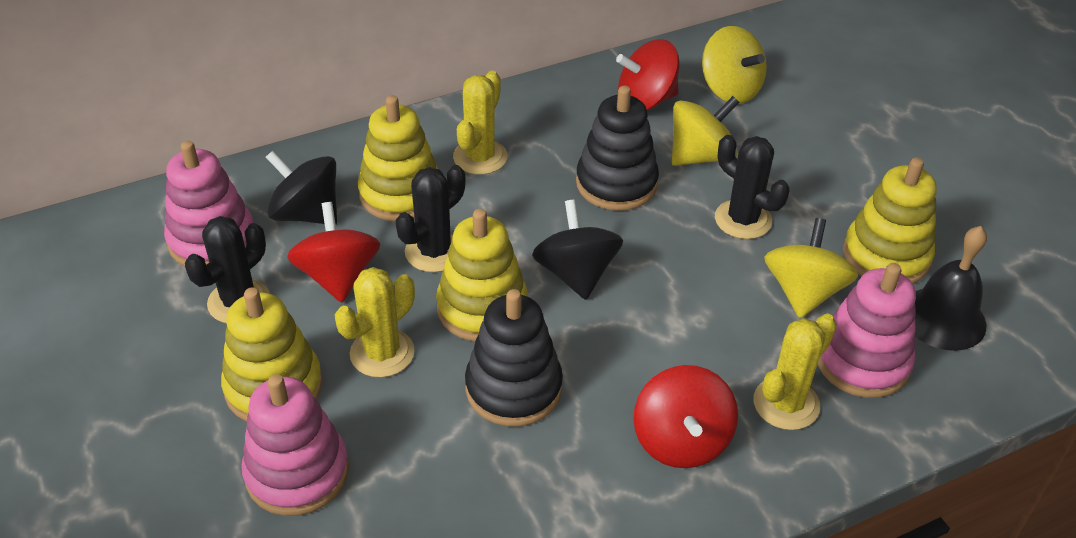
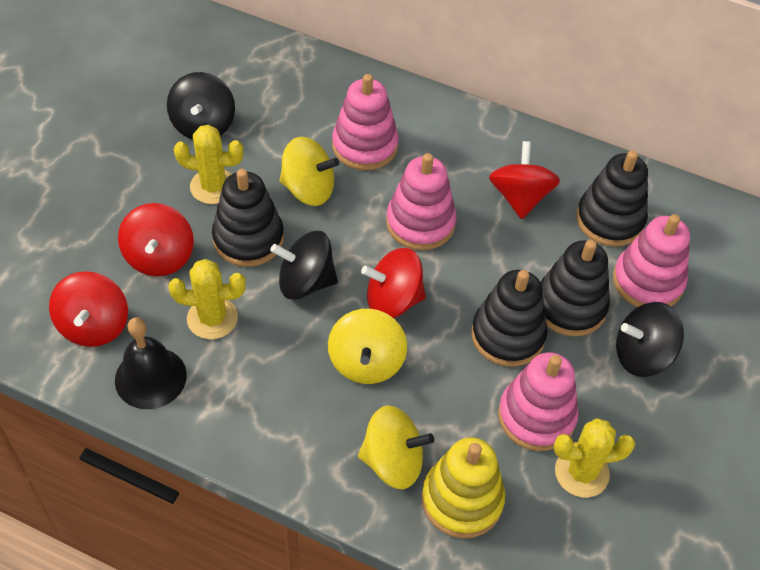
black cactus: 3 -> 0
black spinning top: 2 -> 3
black stacking toy: 2 -> 4
pink stacking toy: 3 -> 4
red spinning top: 3 -> 4
yellow stacking toy: 4 -> 1

